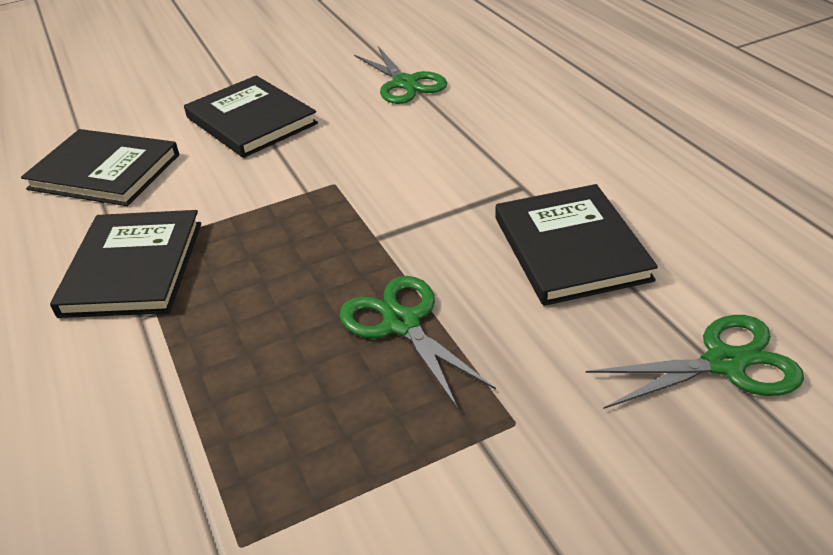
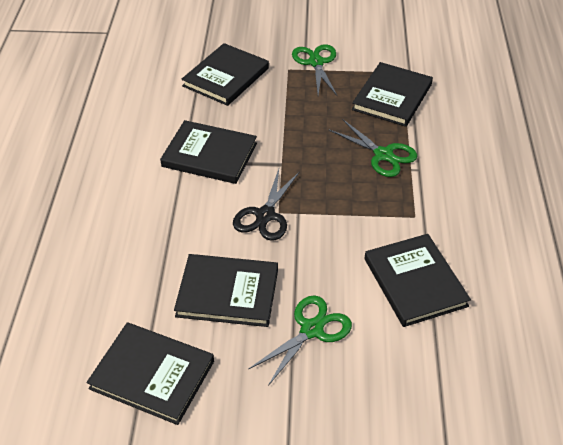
black book: 4 -> 6
black scissors: 0 -> 1

